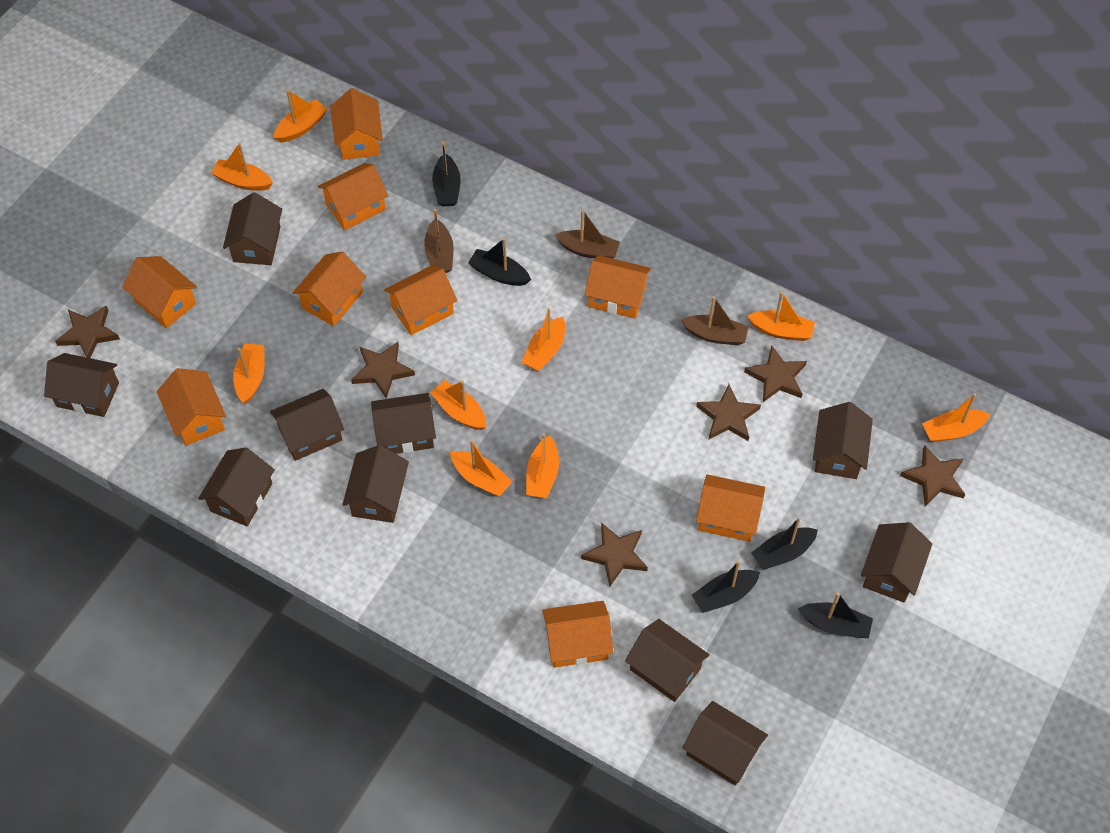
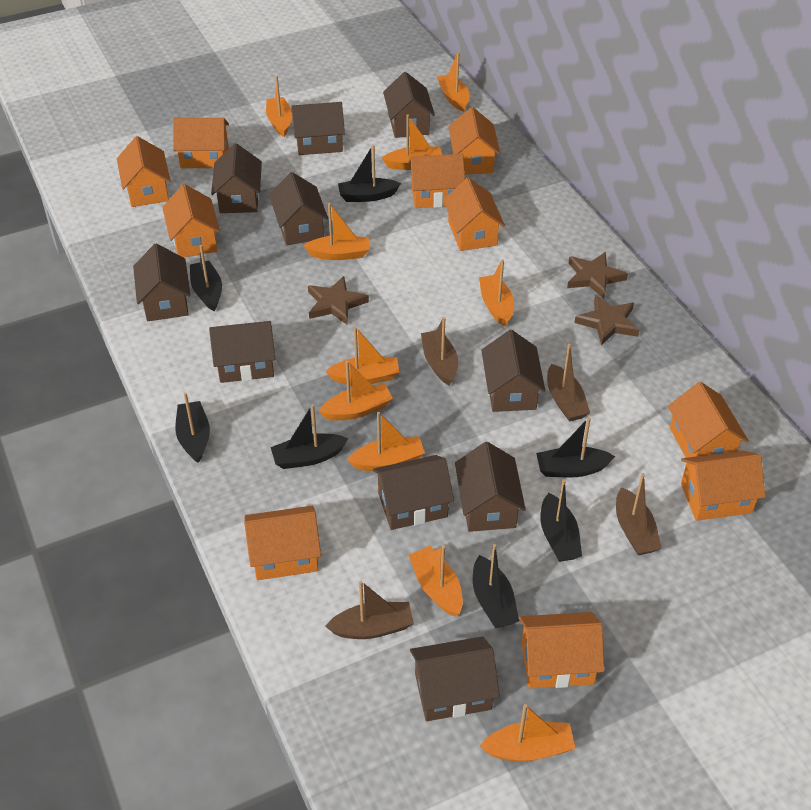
black boat: 5 -> 7
brown boat: 3 -> 4
brown star: 6 -> 3
orange boat: 9 -> 10
orange house: 9 -> 10

